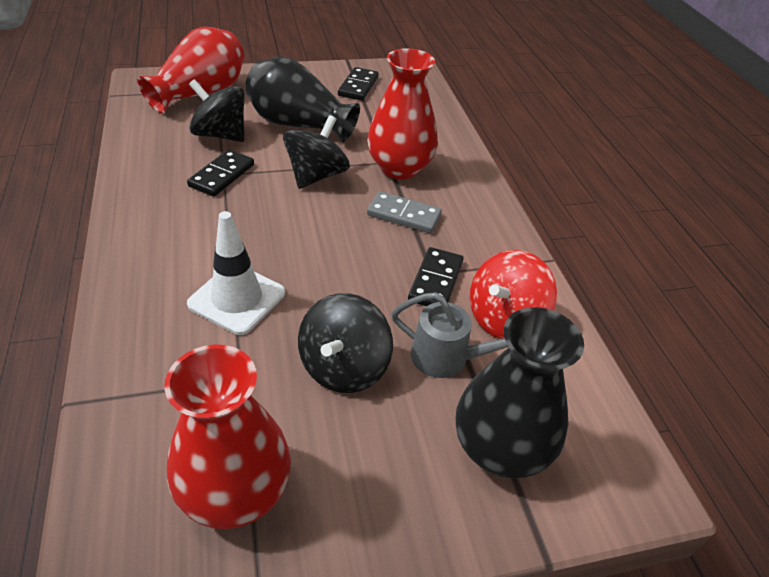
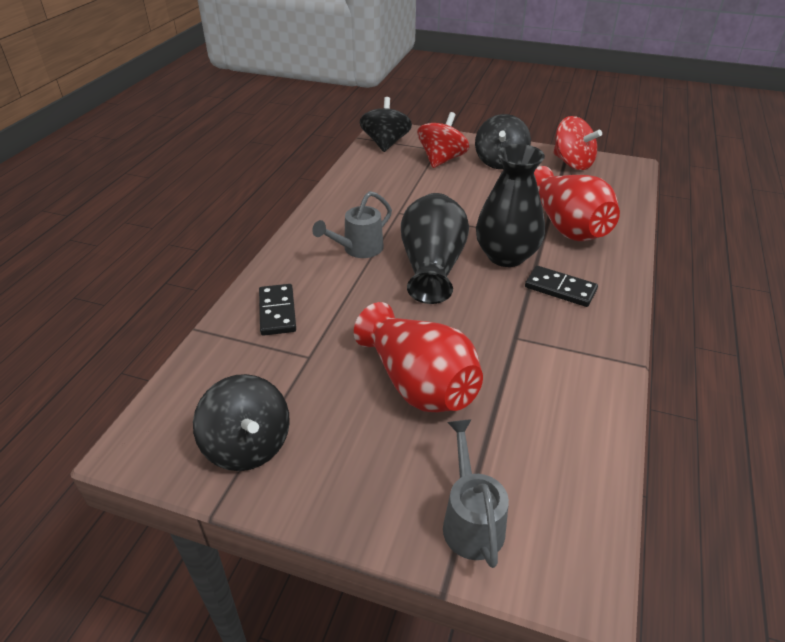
black domino: 3 -> 2
grey domino: 1 -> 0
grey watering can: 1 -> 2
red spinning top: 1 -> 2
red vase: 3 -> 2
white traffic cone: 1 -> 0

